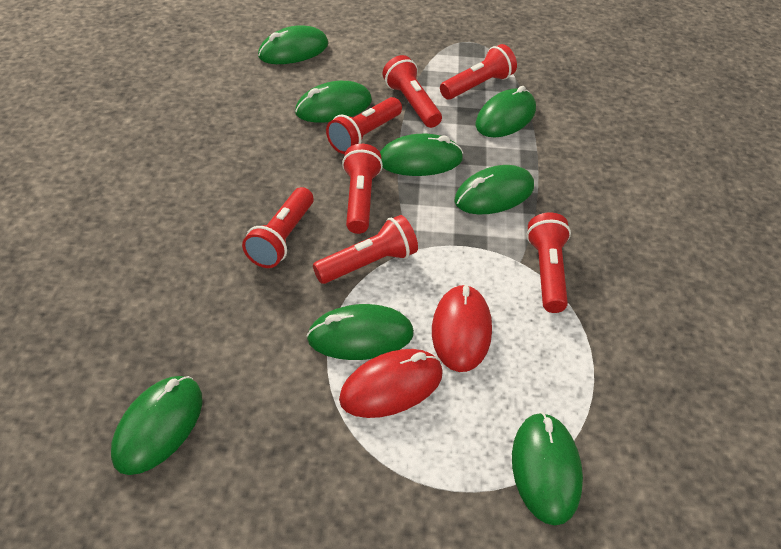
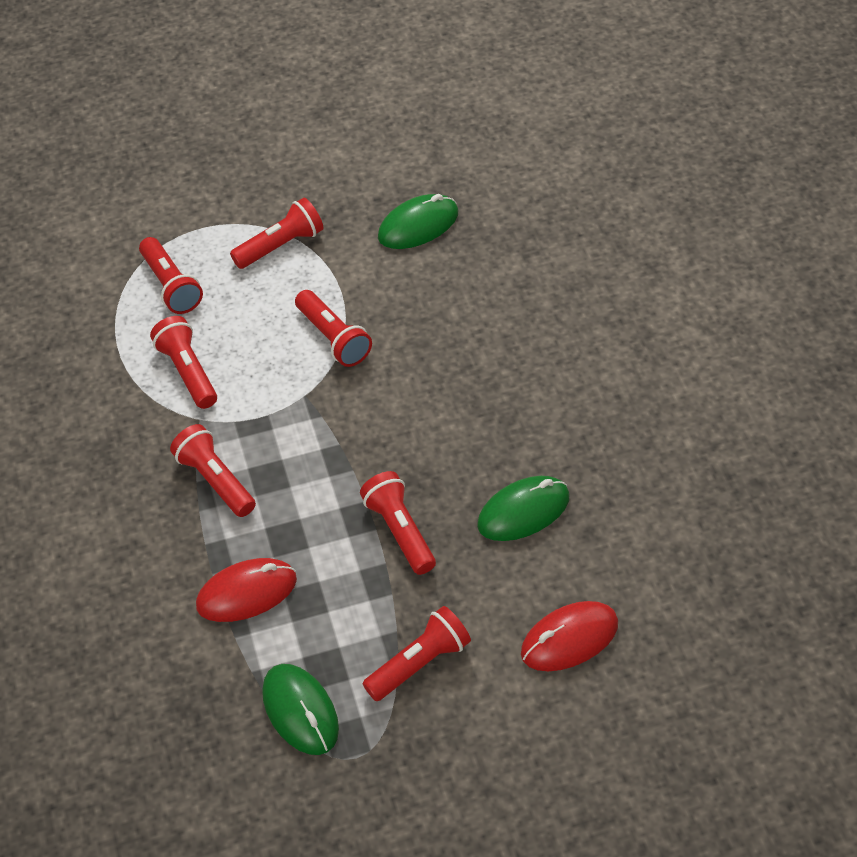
green mouse: 8 -> 3

